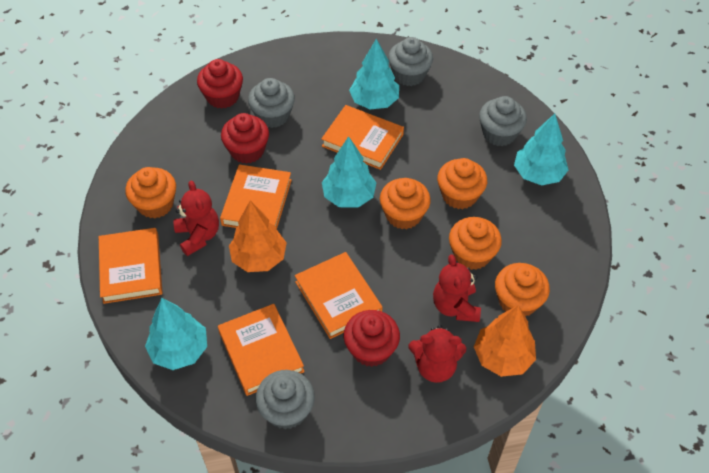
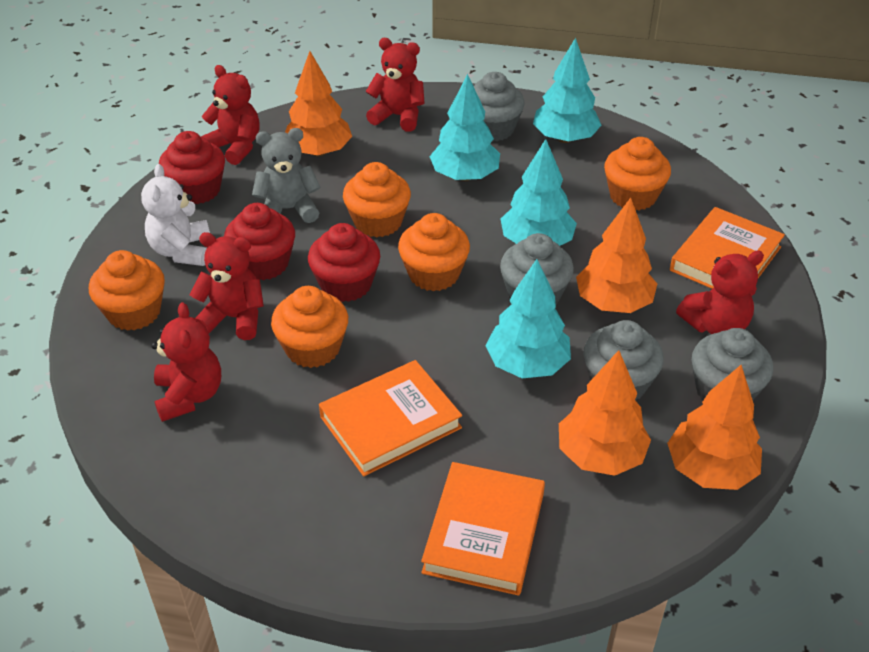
grey teddy bear: 0 -> 1
orange book: 5 -> 3
orange tree: 2 -> 4
red teddy bear: 3 -> 5
white teddy bear: 0 -> 1

